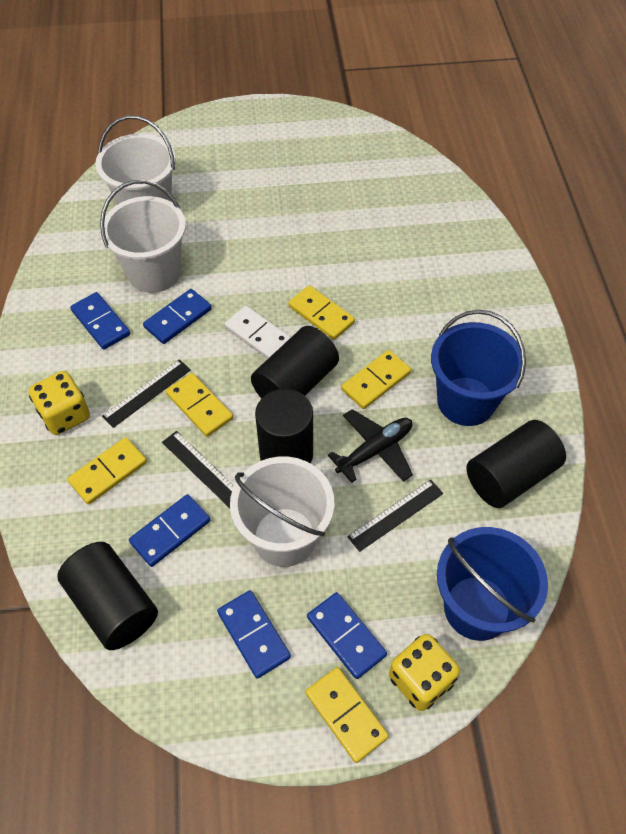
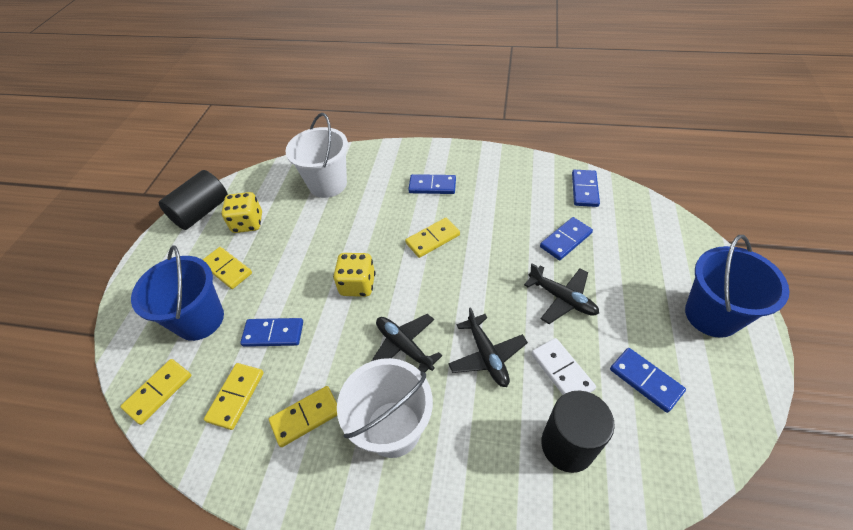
black cylinder: 4 -> 2
black plane: 1 -> 3
black ruler: 3 -> 0
white bucket: 3 -> 2

